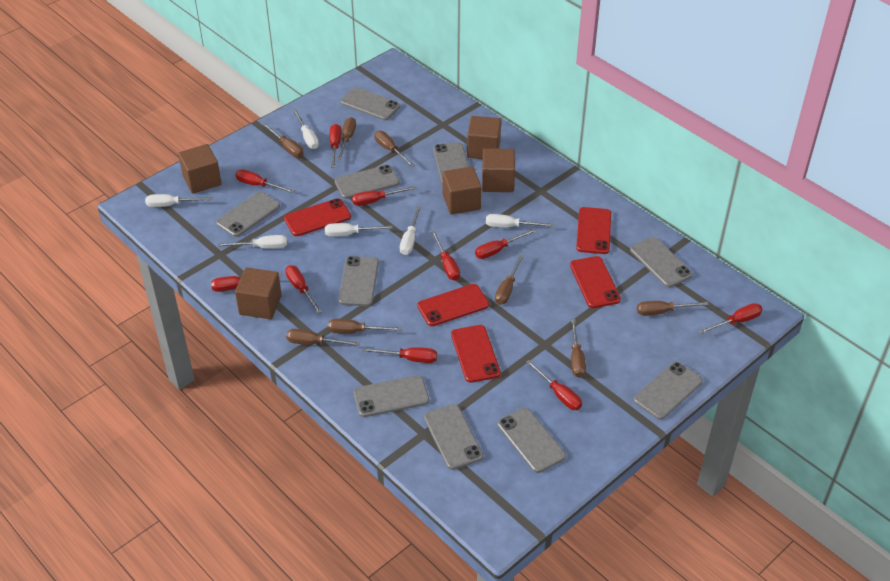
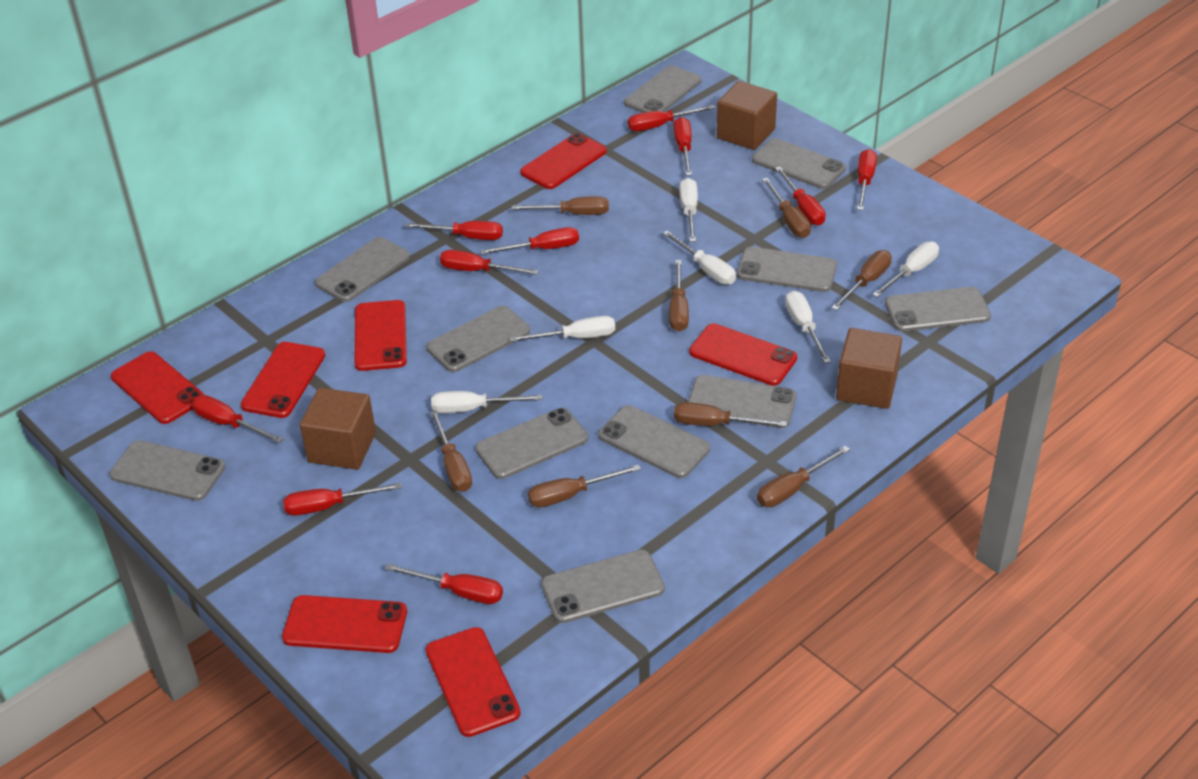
brown cube: 5 -> 3
grey phone: 10 -> 11
red phone: 5 -> 7

